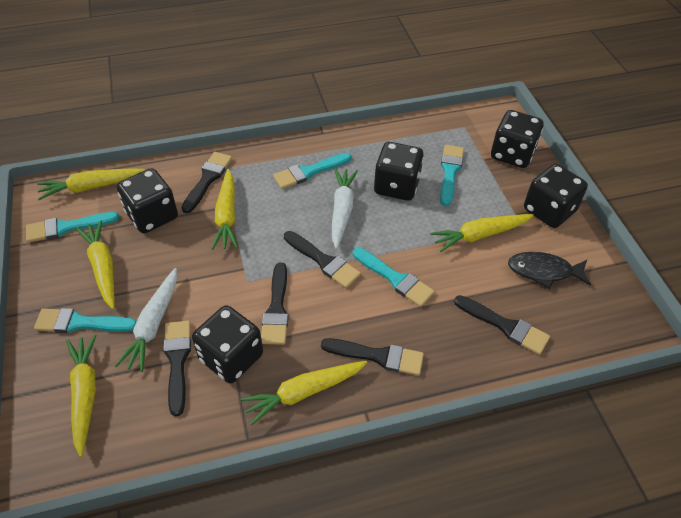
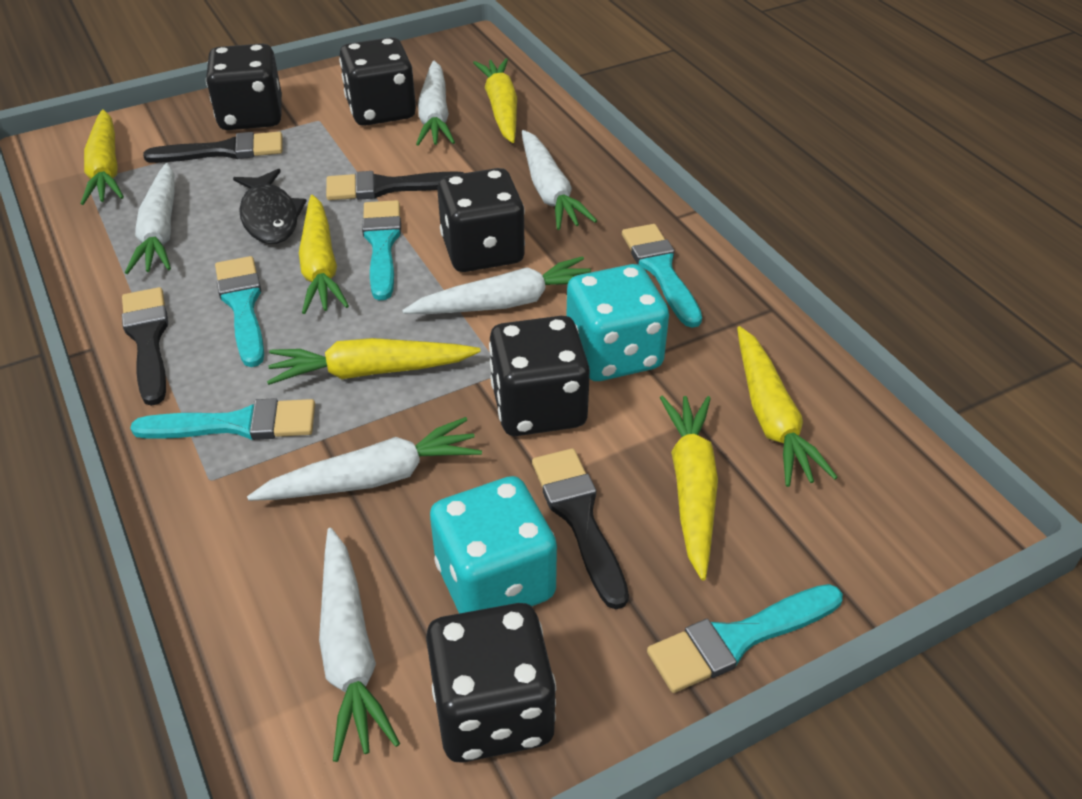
black brush: 6 -> 4
turquoise dice: 0 -> 2
white carrot: 2 -> 6

